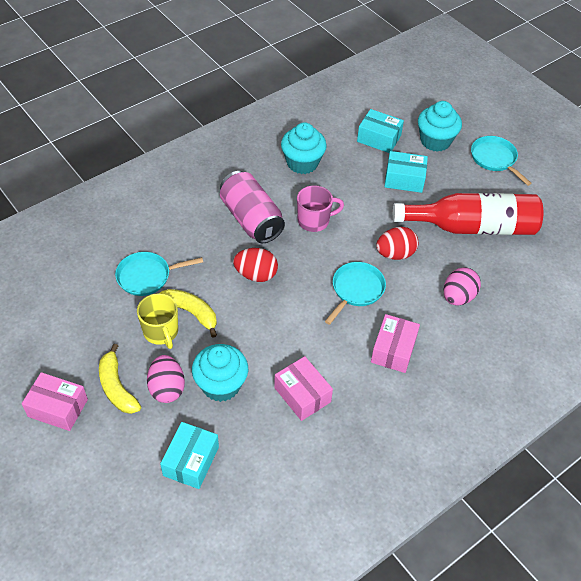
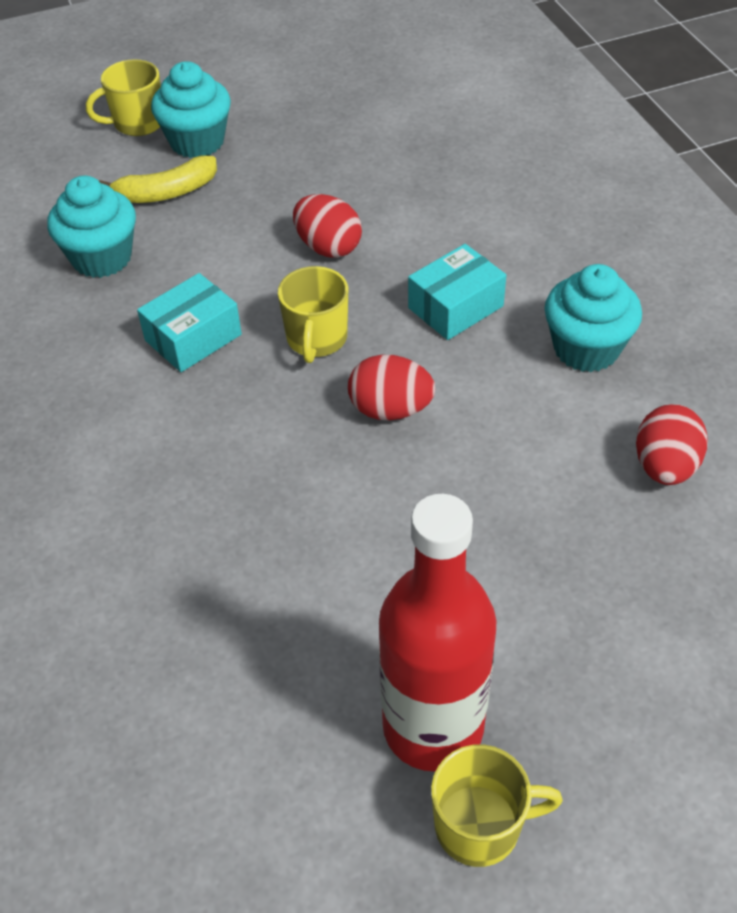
pink box: 3 -> 0
pink can: 1 -> 0
pink egg: 2 -> 0
pink mug: 1 -> 0
red egg: 2 -> 3
turquoise box: 3 -> 2
turquoise pan: 3 -> 0
yellow banana: 2 -> 1
yellow mug: 1 -> 3

